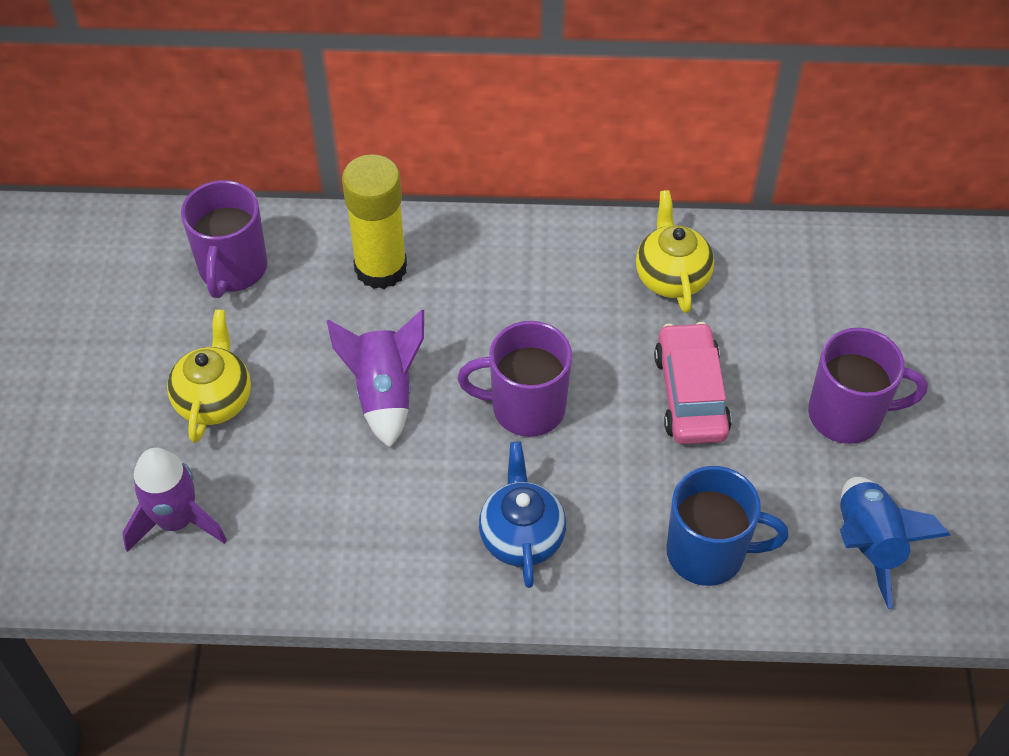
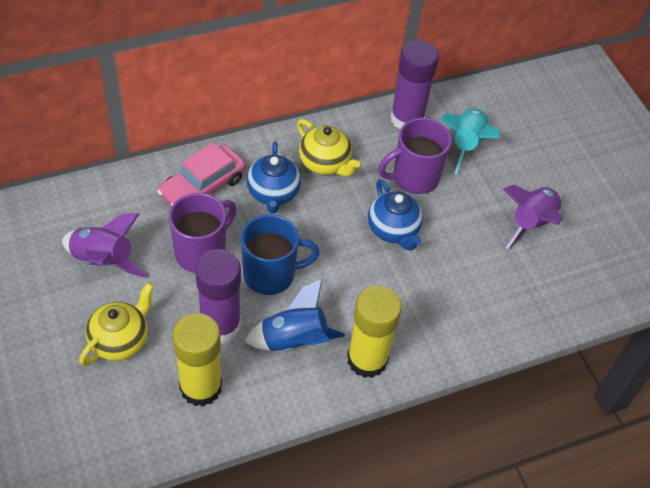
blue teapot: 1 -> 2
purple glue stick: 0 -> 2
purple mug: 3 -> 2
turquoise rocket: 0 -> 1
yellow glue stick: 1 -> 2

